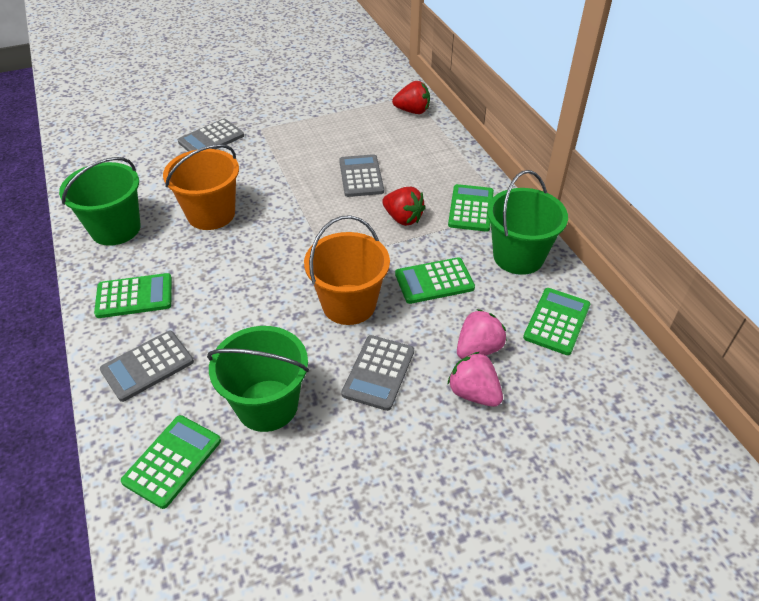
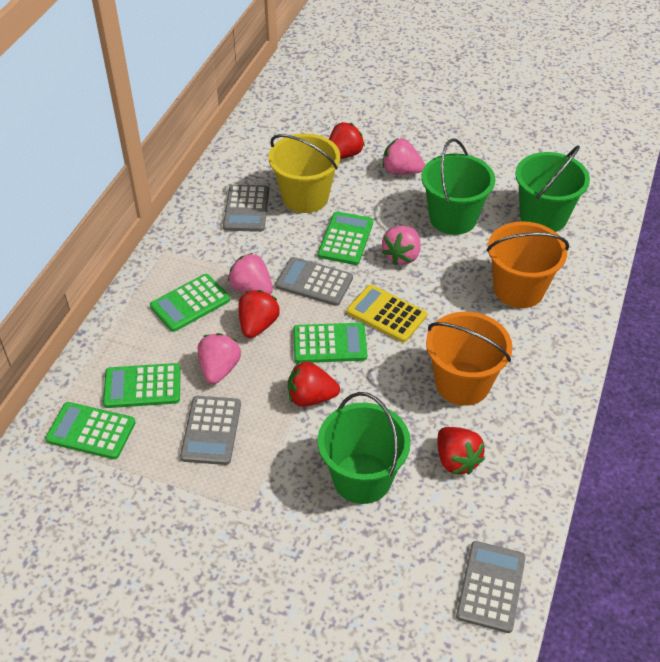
pink strawberry: 2 -> 4
red strawberry: 2 -> 4
yellow bucket: 0 -> 1
yellow calculator: 0 -> 1

